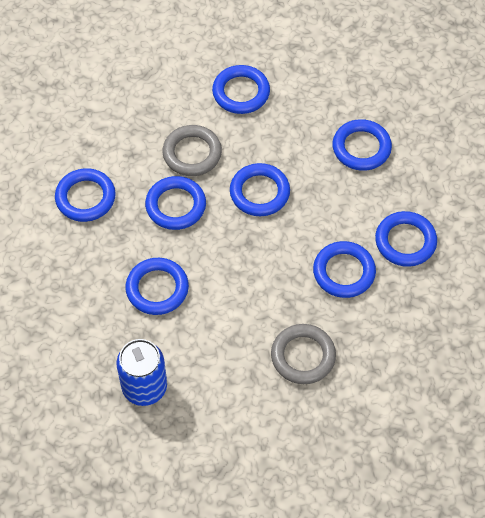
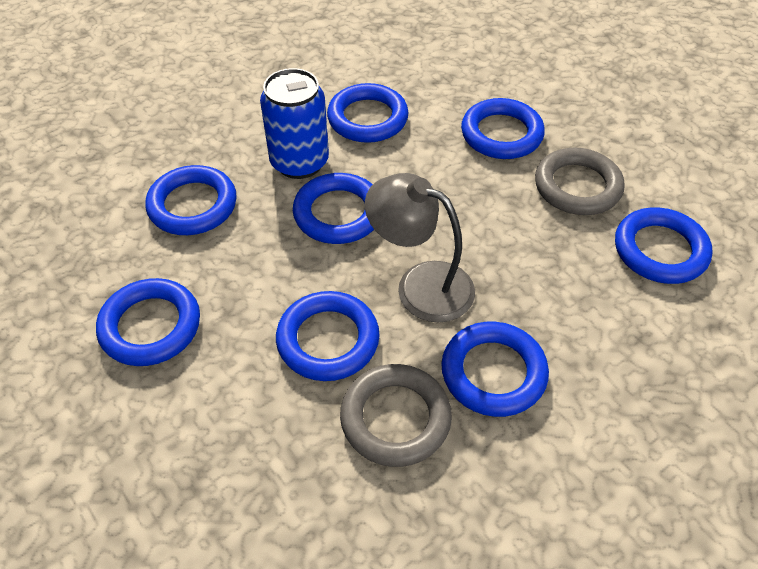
grey lamp: 0 -> 1

